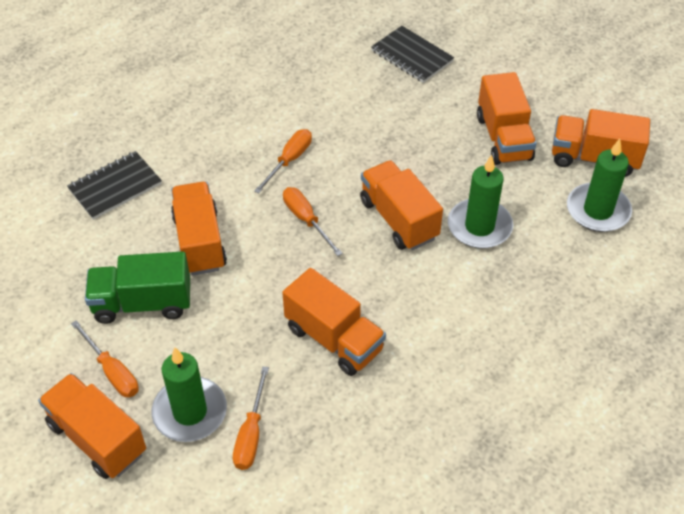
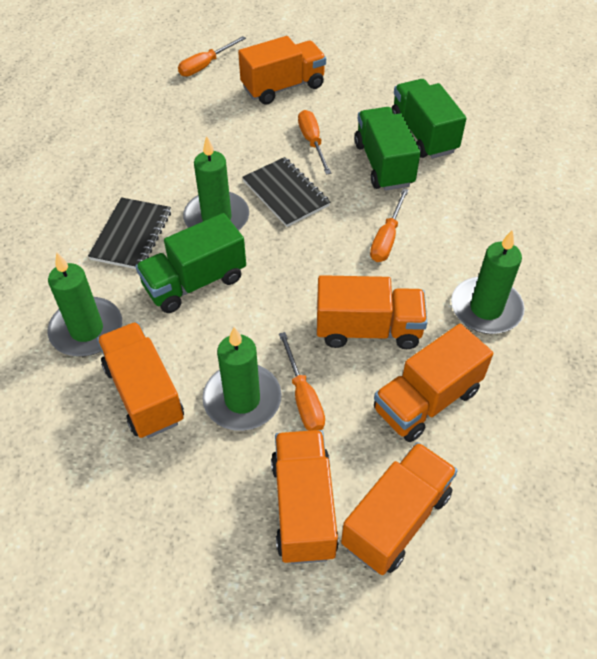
green candle: 3 -> 4
green truck: 1 -> 3

